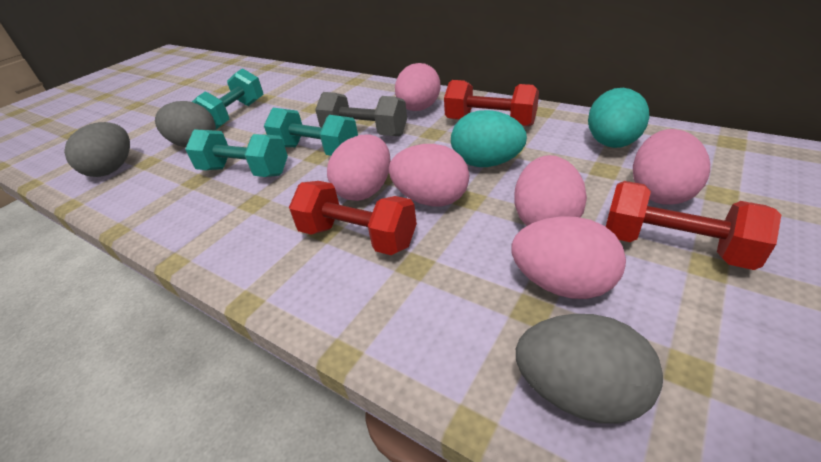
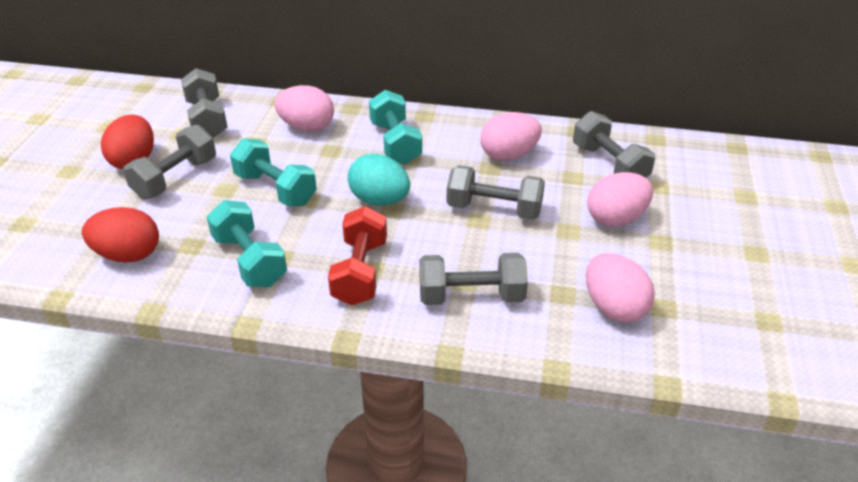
grey dumbbell: 1 -> 5
grey egg: 3 -> 0
pink egg: 6 -> 4
red dumbbell: 3 -> 1
red egg: 0 -> 2
turquoise egg: 2 -> 1

